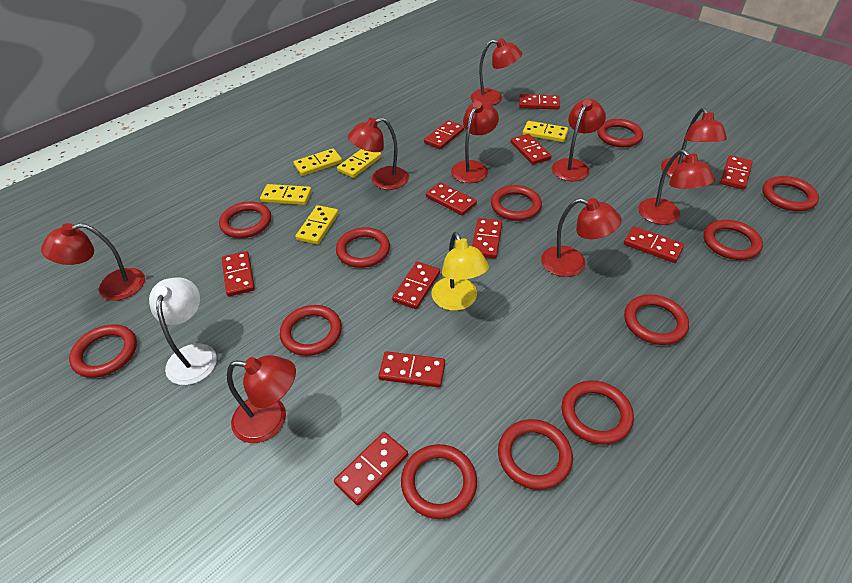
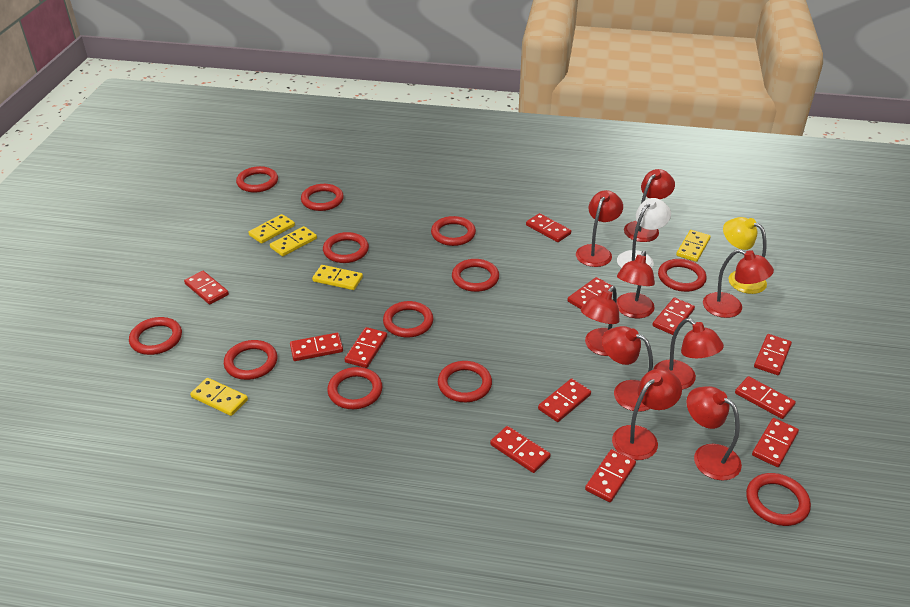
red domino: 11 -> 12

